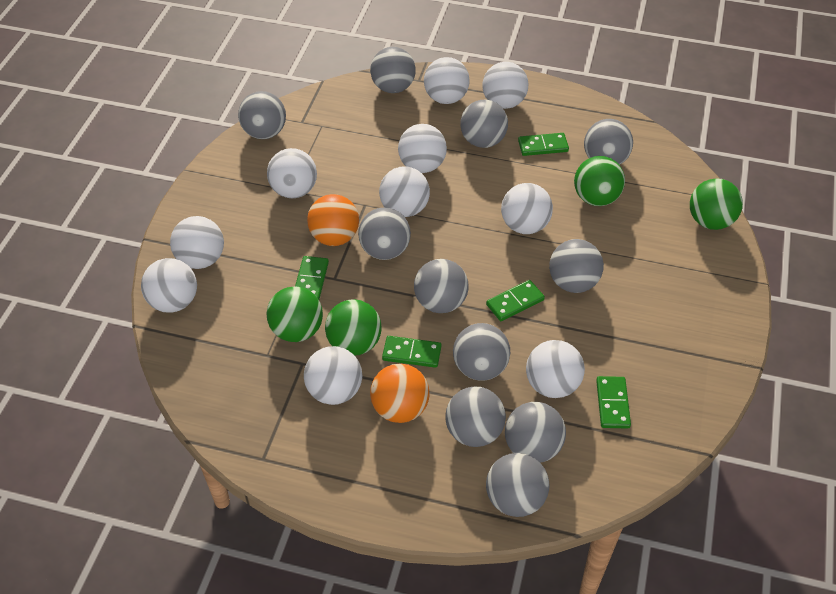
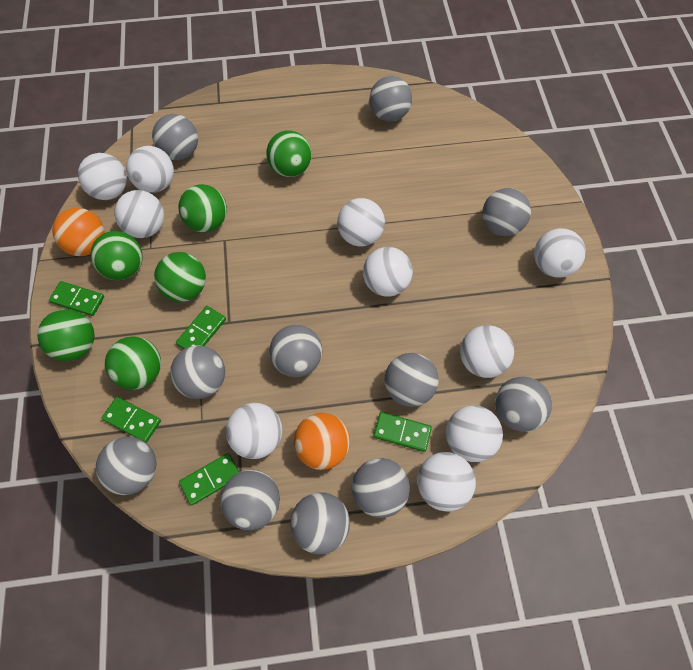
green ball: 4 -> 6

